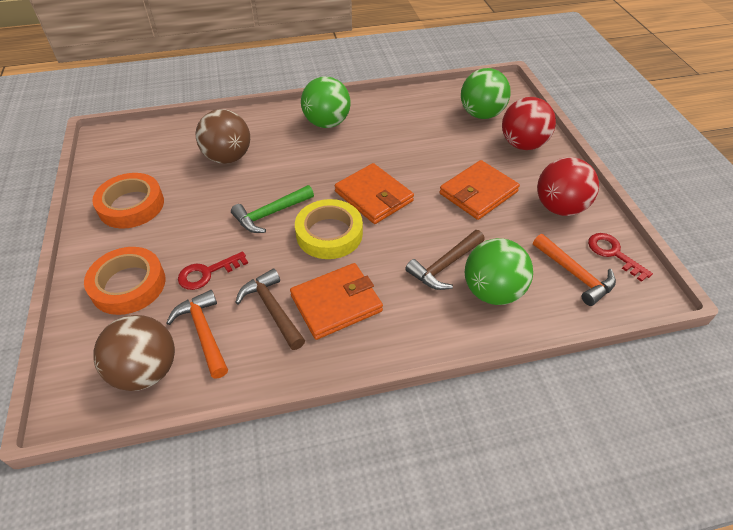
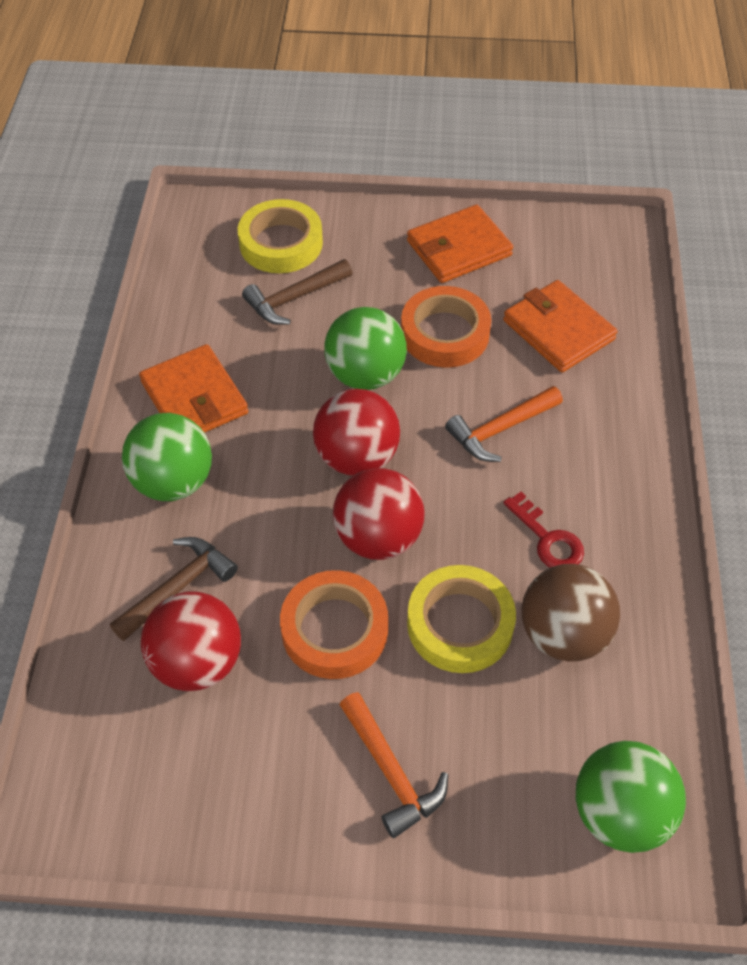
brown ball: 2 -> 1
green hammer: 1 -> 0
red ball: 2 -> 3
red key: 2 -> 1
yellow tape: 1 -> 2

